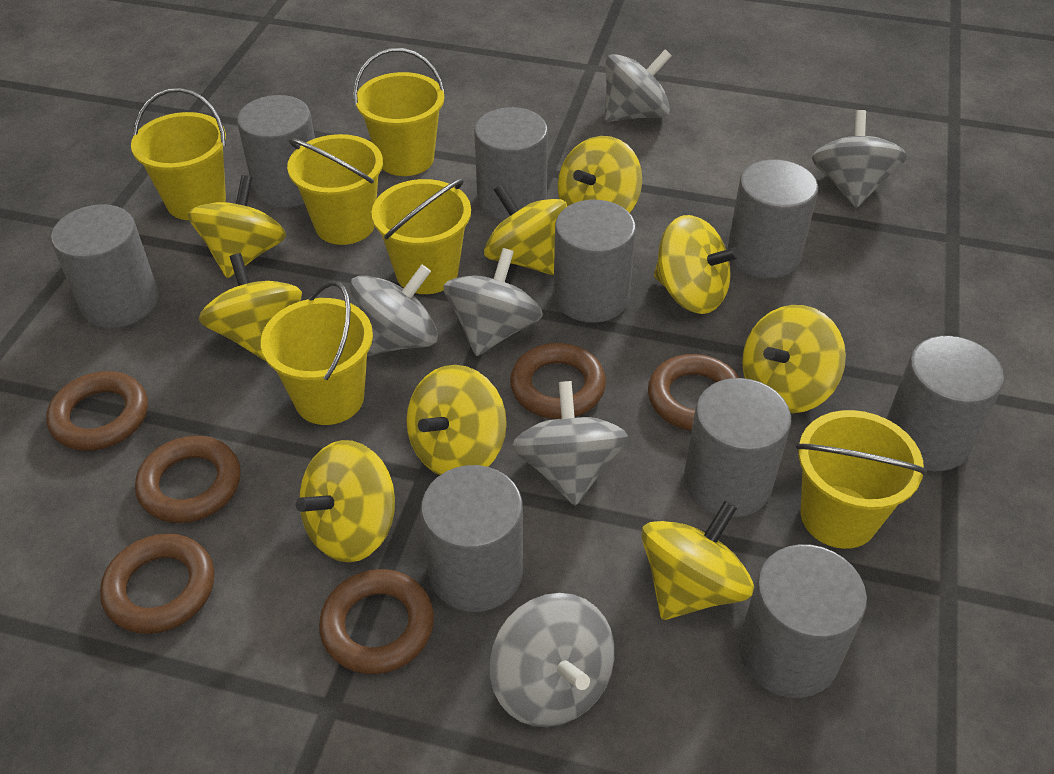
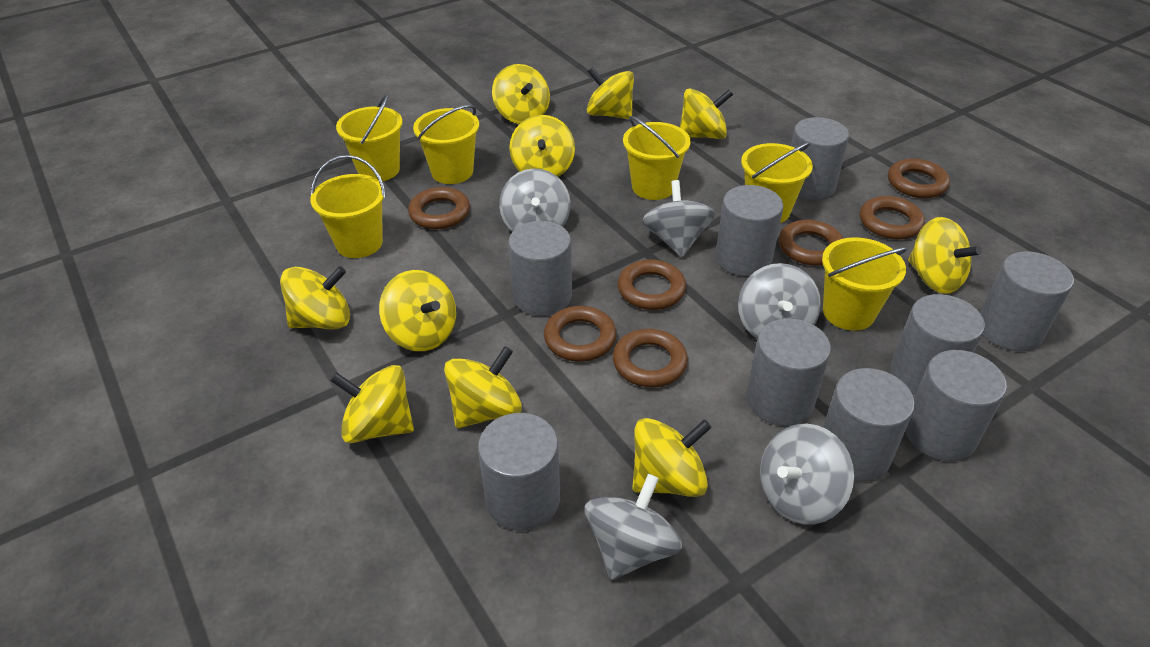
brown ring: 6 -> 7
grey spinning top: 6 -> 5
yellow spinning top: 9 -> 10

